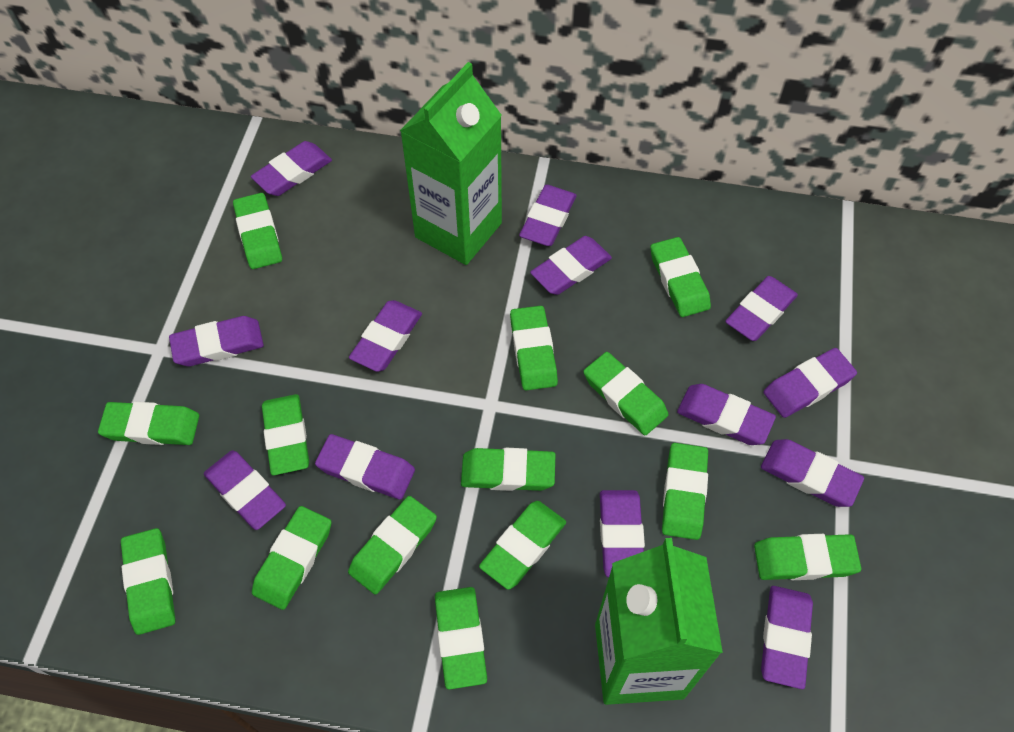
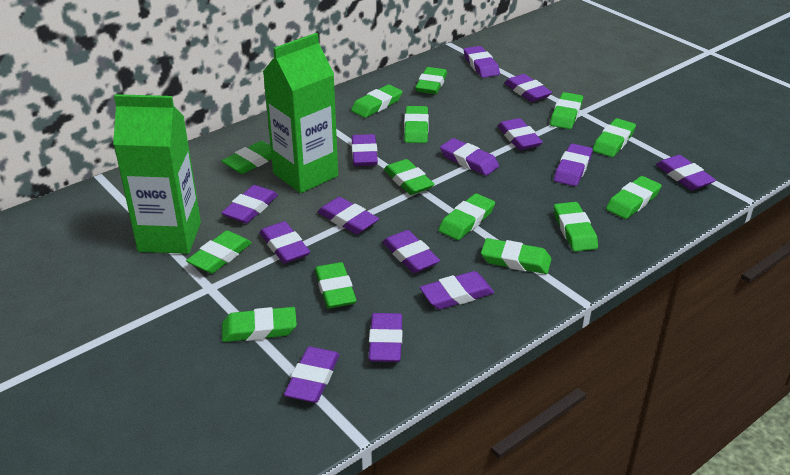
purple eraser: 13 -> 14

